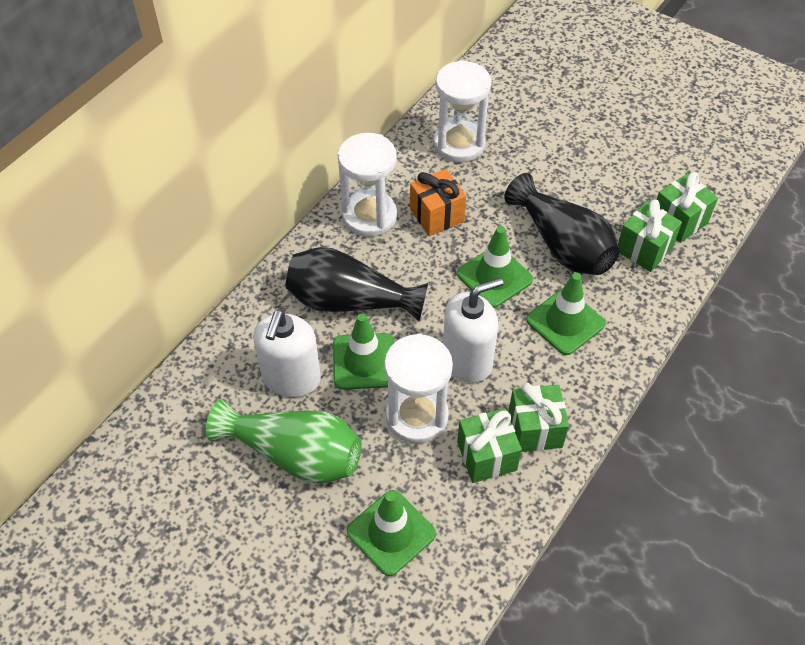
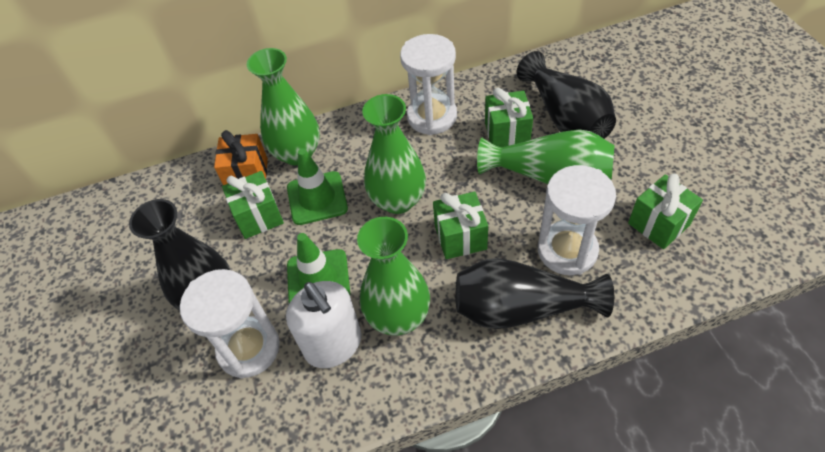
black vase: 2 -> 3
green traffic cone: 4 -> 2
green vase: 1 -> 4
white soap dispenser: 2 -> 1

